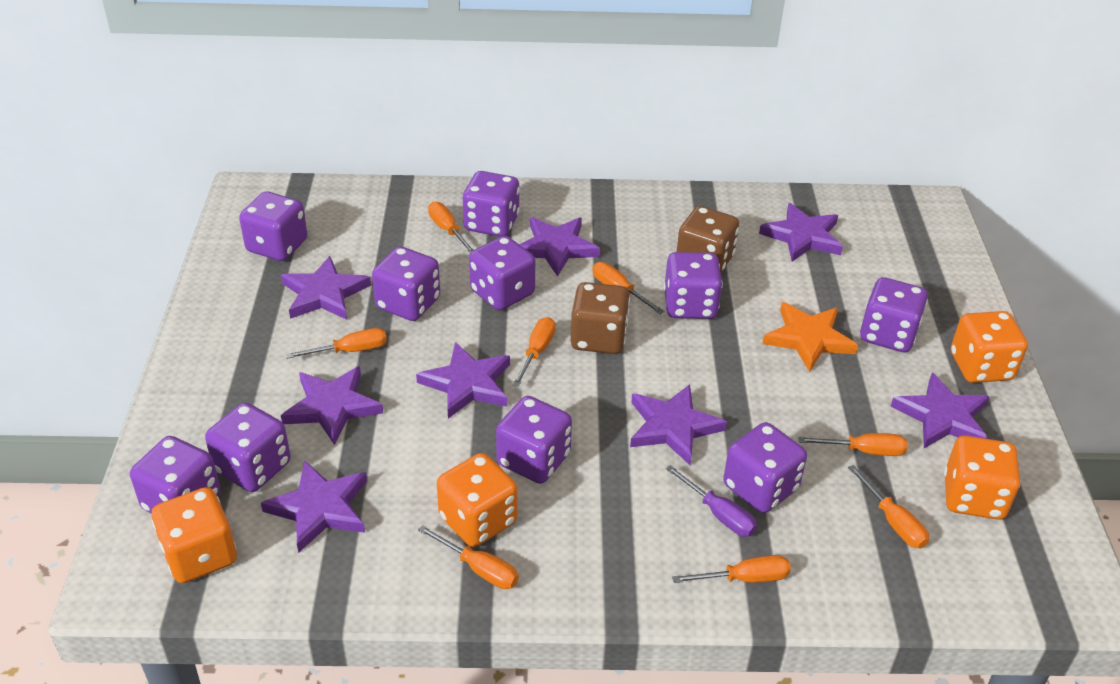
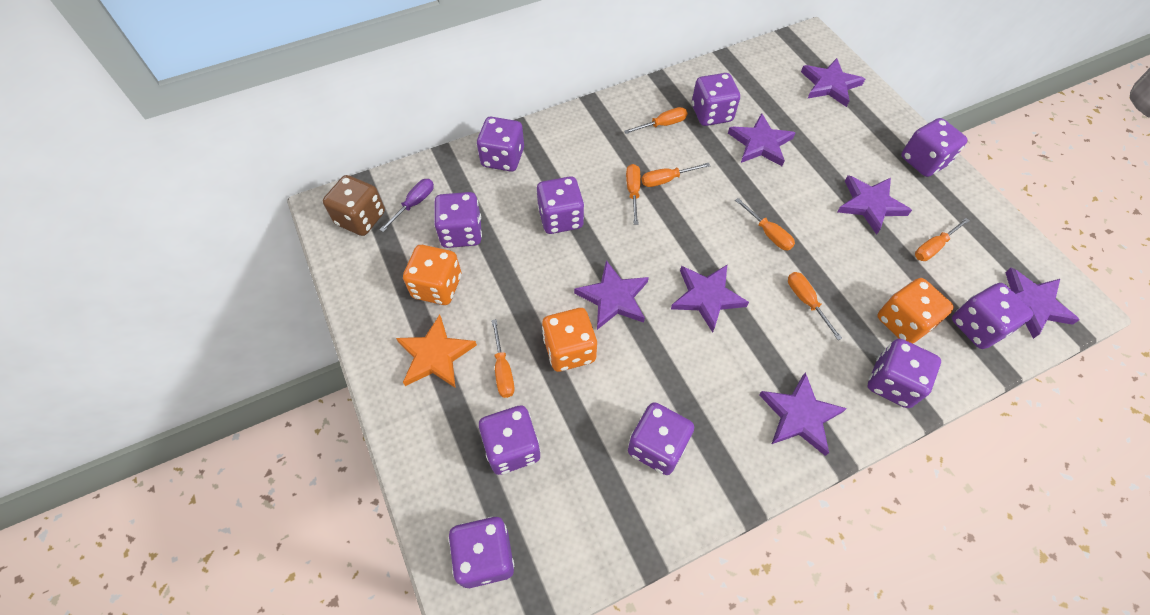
brown dice: 2 -> 1
orange dice: 4 -> 3
orange screwdriver: 8 -> 7
purple star: 8 -> 7

